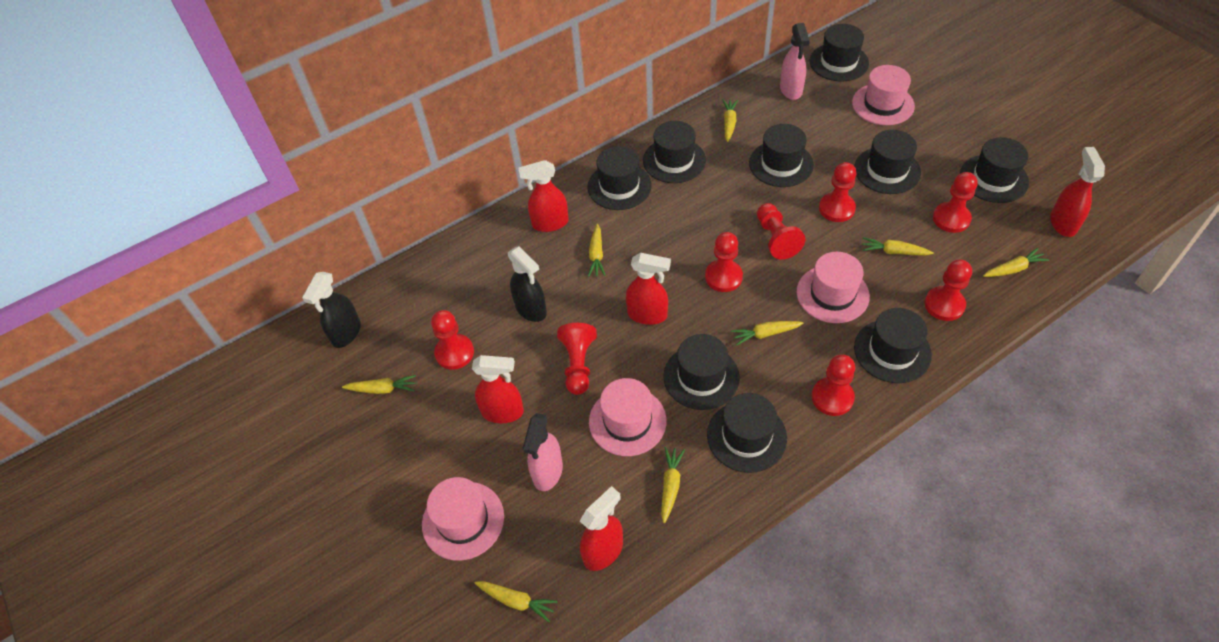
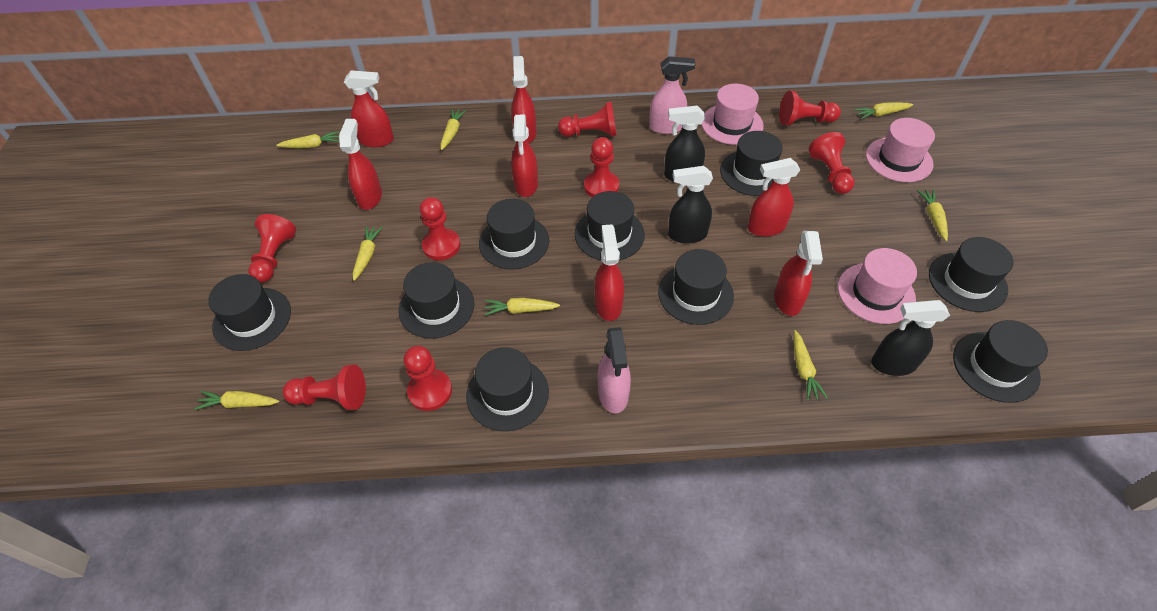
black spray bottle: 2 -> 3
pink hat: 4 -> 3
red spray bottle: 5 -> 7

